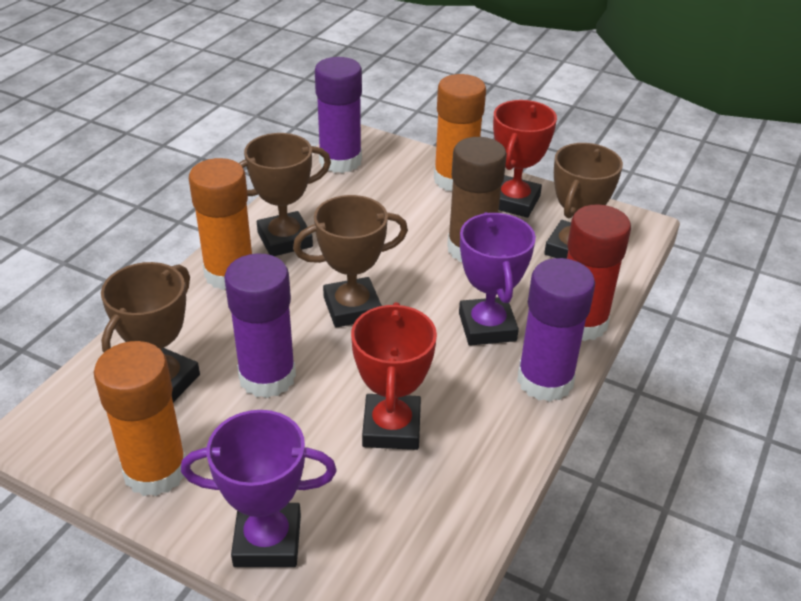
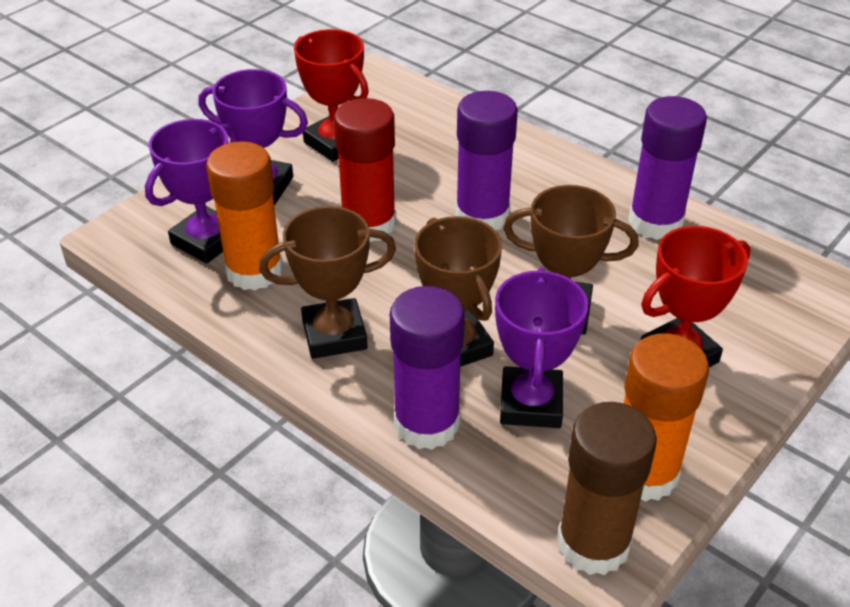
brown trophy: 4 -> 3
orange glue stick: 3 -> 2
purple trophy: 2 -> 3

